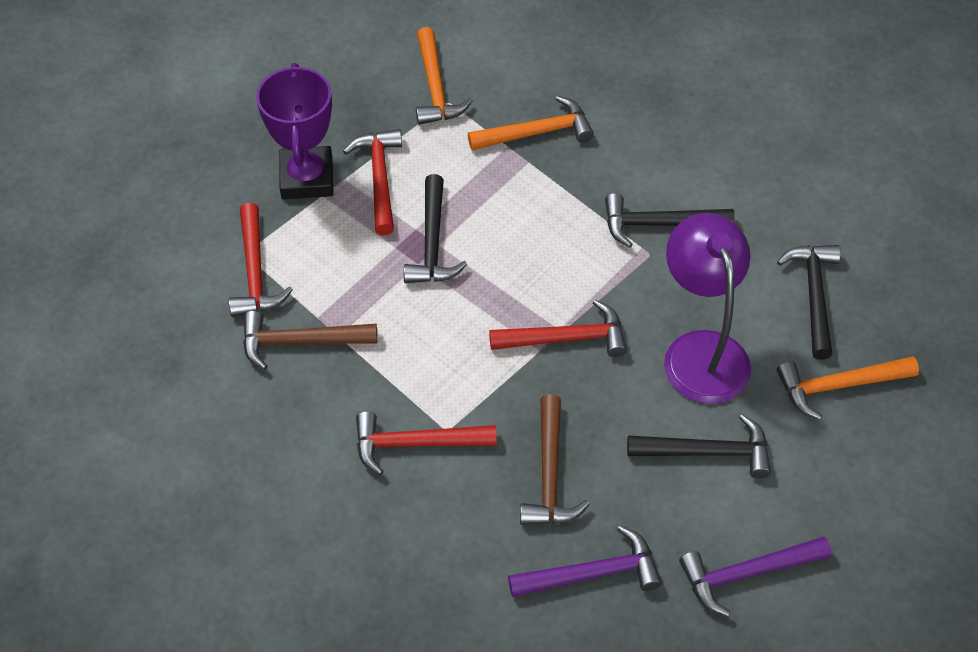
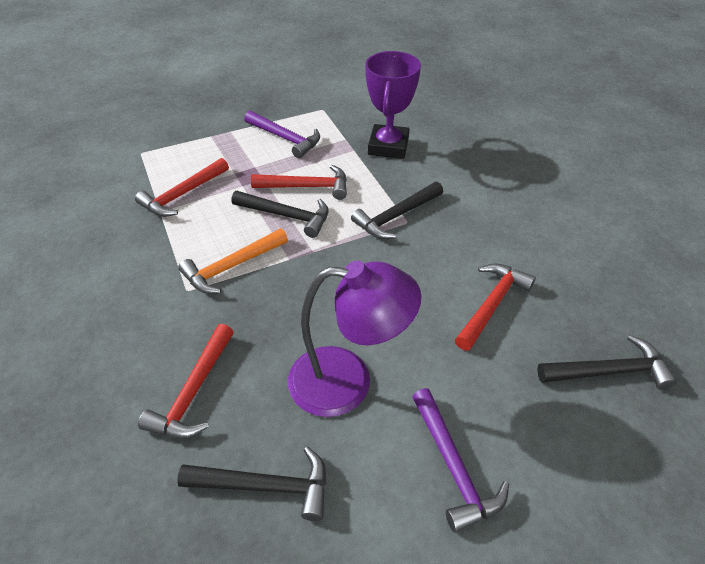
brown hammer: 2 -> 0
orange hammer: 3 -> 1

